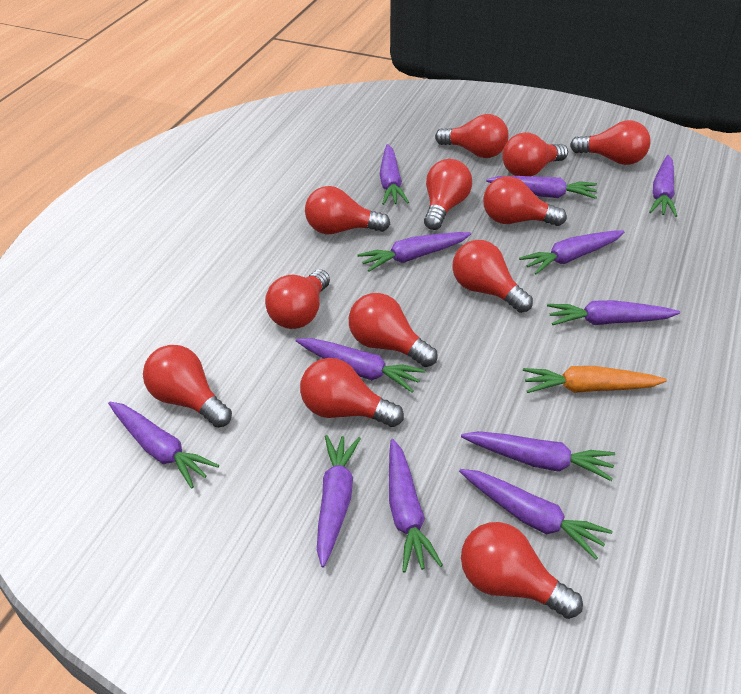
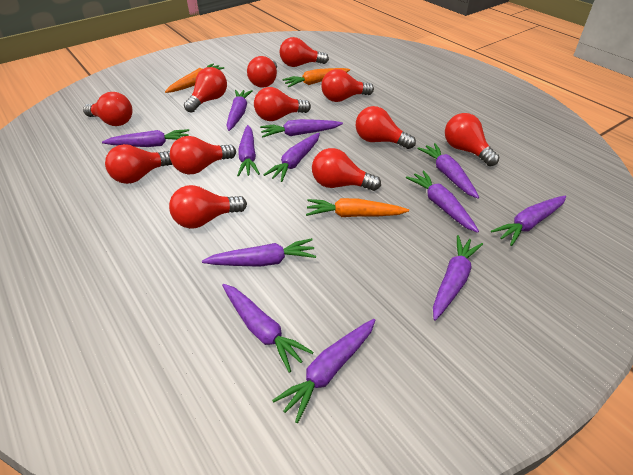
orange carrot: 1 -> 3

